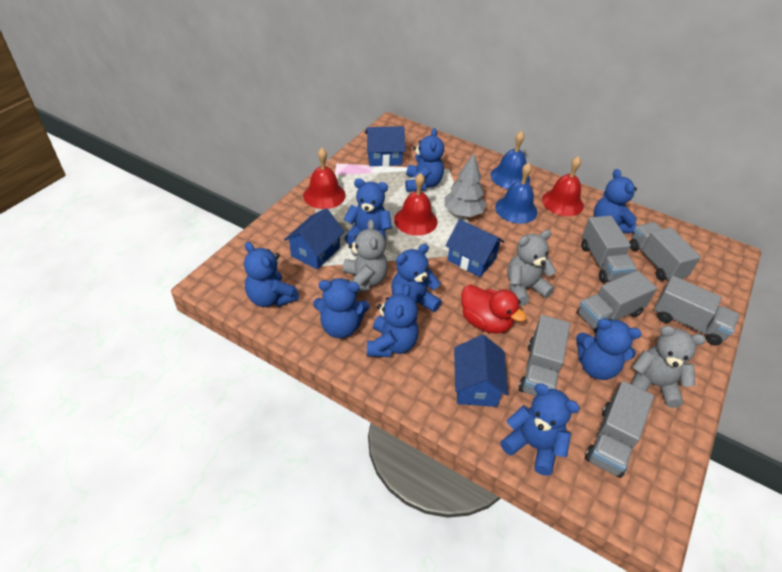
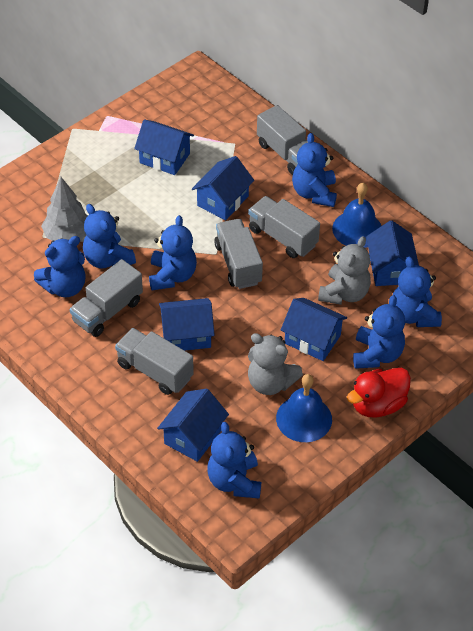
blue house: 4 -> 6
blue teddy bear: 9 -> 7
grey teddy bear: 3 -> 2
grey truck: 6 -> 5
red bell: 3 -> 0

